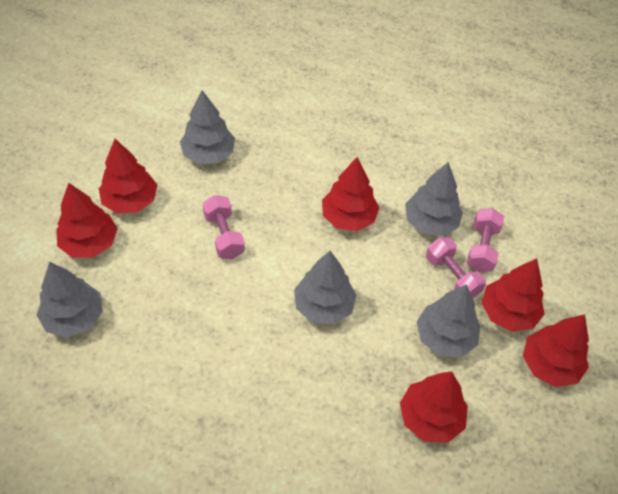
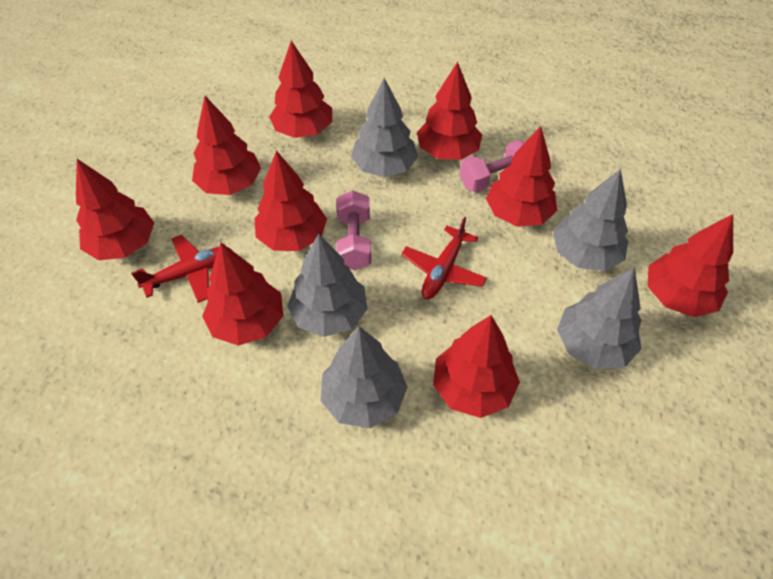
pink dumbbell: 3 -> 2
red plane: 0 -> 2
red tree: 6 -> 9

